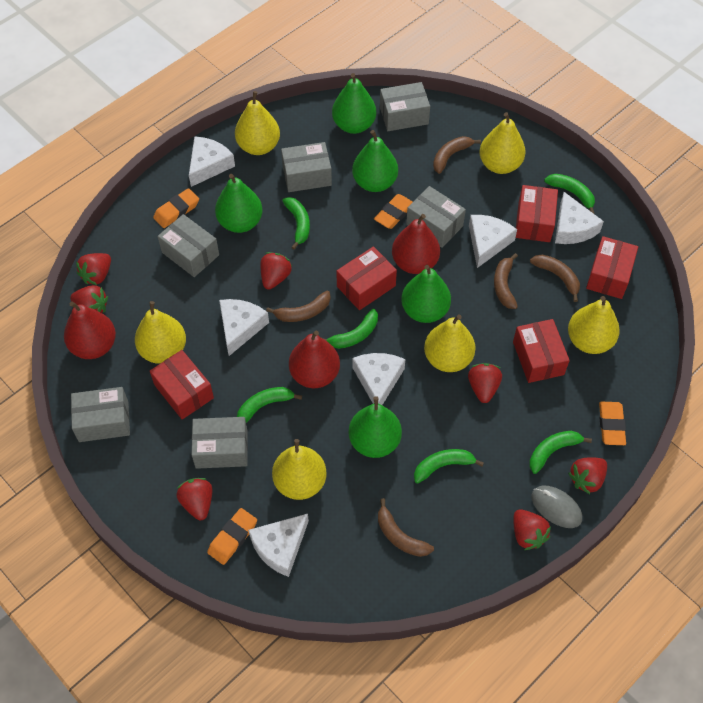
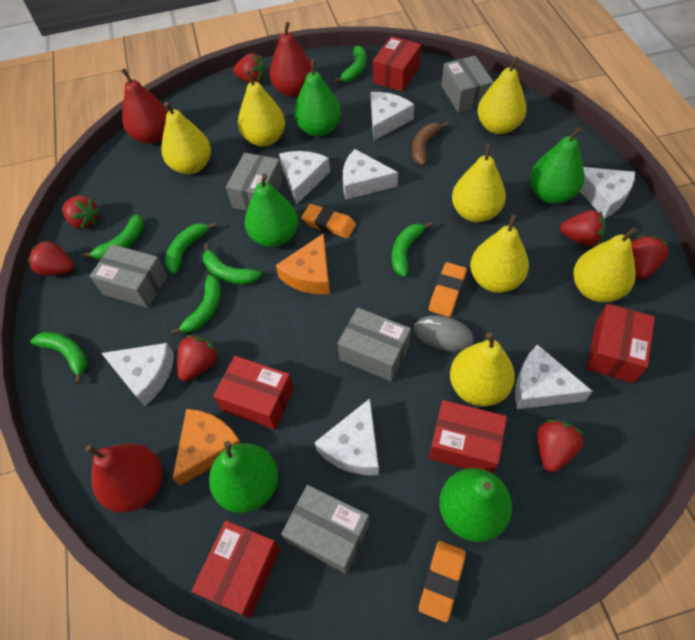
brown banana: 5 -> 1
green banana: 6 -> 7
grey box: 6 -> 5
orange cheese: 0 -> 2
orange eraser: 4 -> 3
white cheese: 6 -> 7
yellow pear: 6 -> 7

